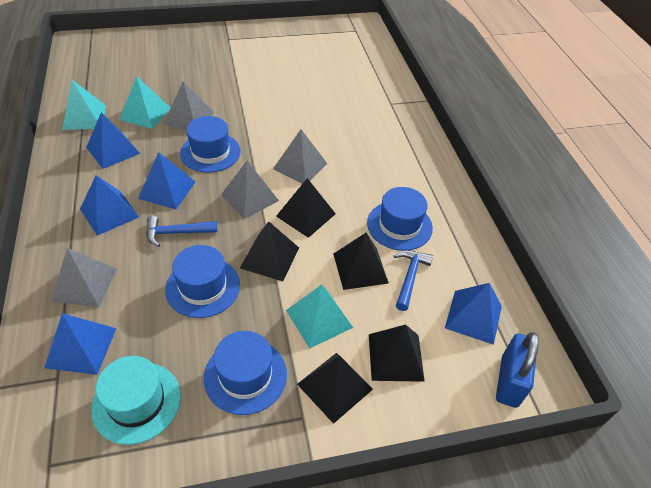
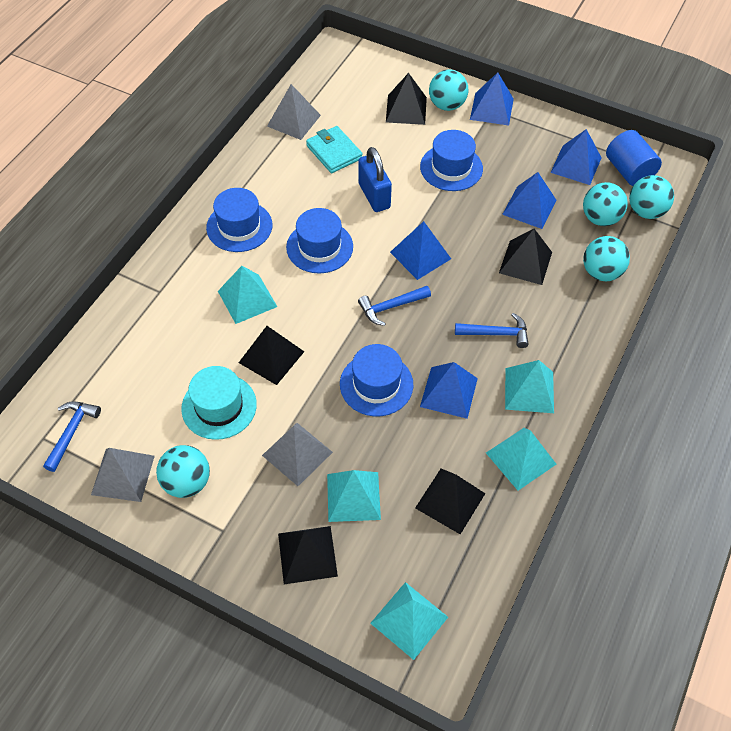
blue cylinder: 0 -> 1
blue hammer: 2 -> 3
grey pyramid: 4 -> 3
turquoise ball: 0 -> 5
turquoise pyramid: 3 -> 5
turquoise wallet: 0 -> 1

